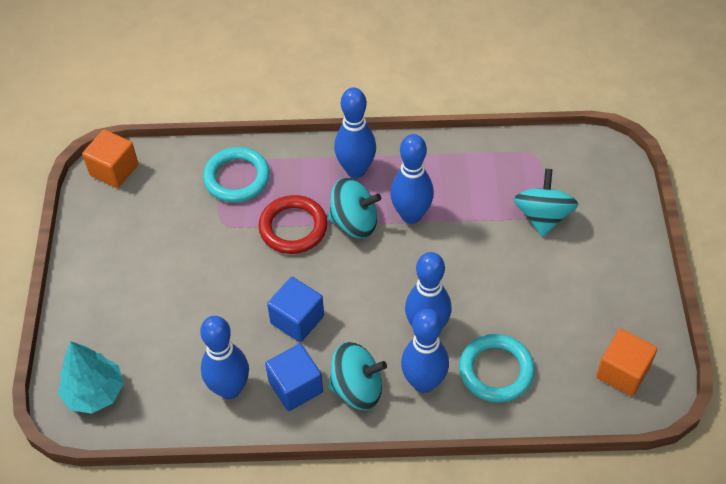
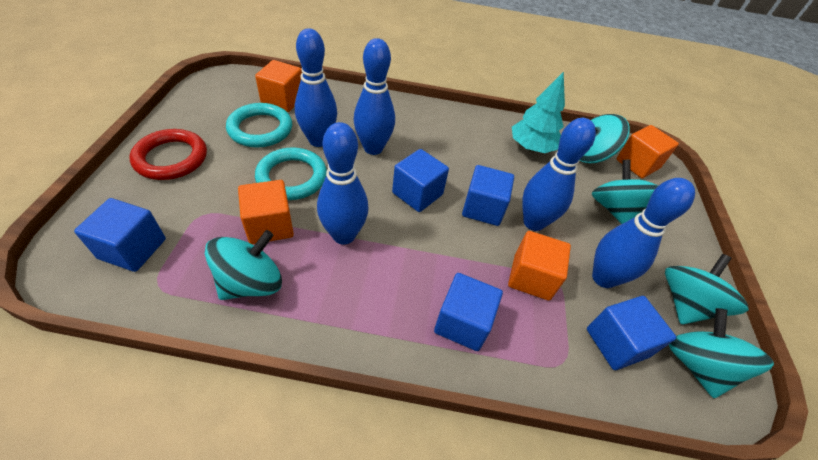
blue cube: 2 -> 5
orange cube: 2 -> 4
turquoise spinning top: 3 -> 5

